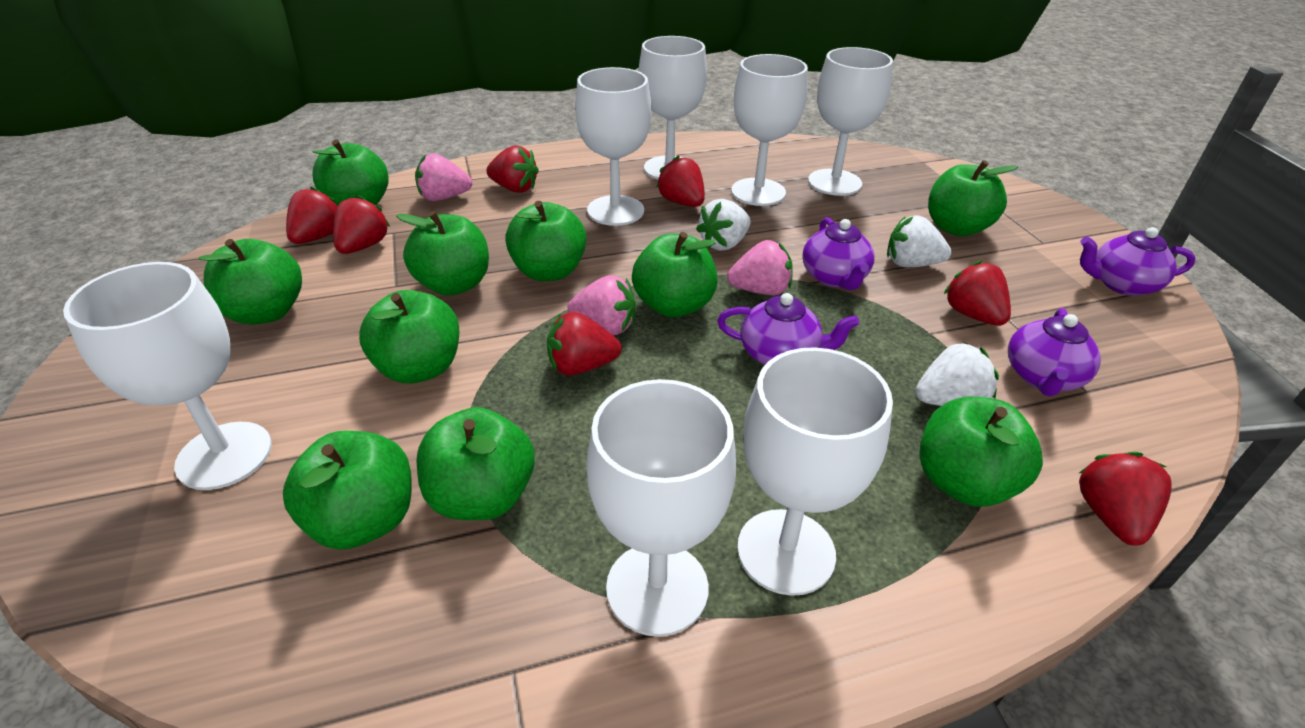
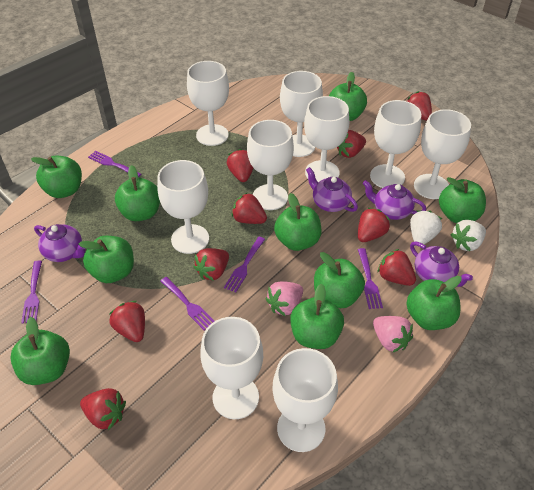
pink strawberry: 3 -> 2
purple fork: 0 -> 5
red strawberry: 7 -> 9
white goblet: 7 -> 9
white strawberry: 3 -> 2

